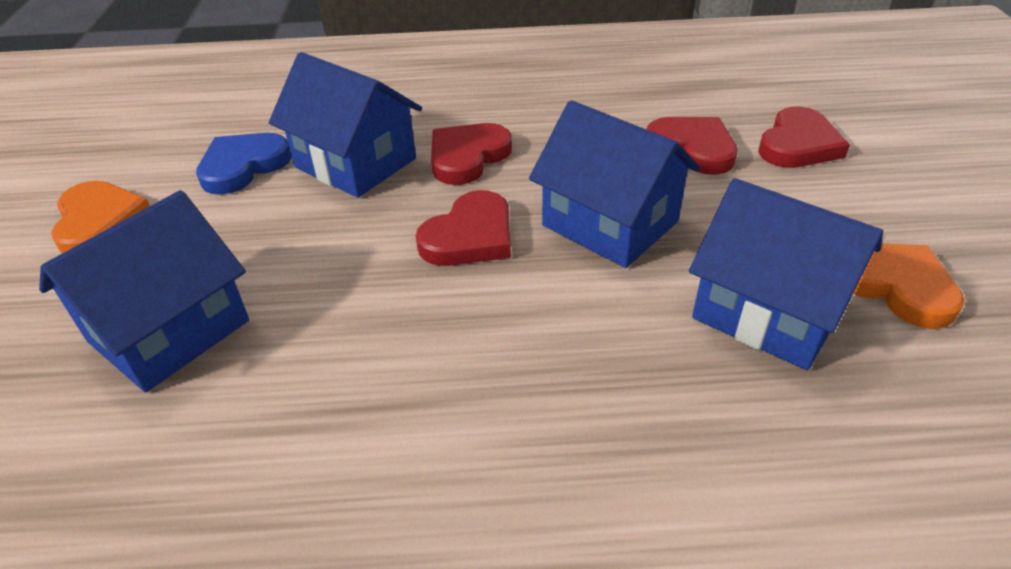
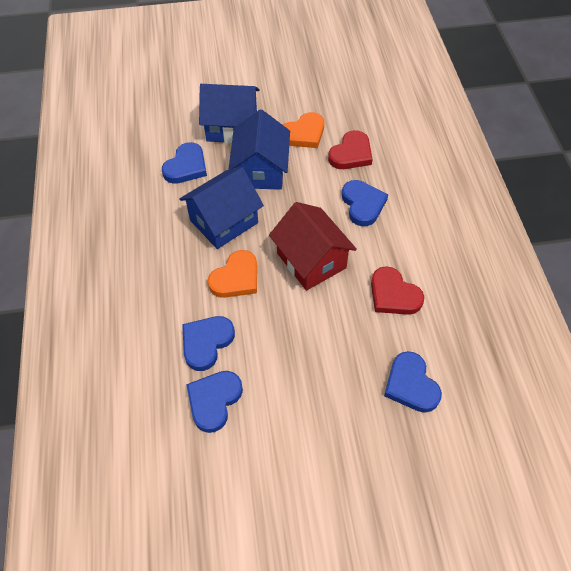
blue heart: 1 -> 5
blue house: 4 -> 3
red heart: 4 -> 2
red house: 0 -> 1

